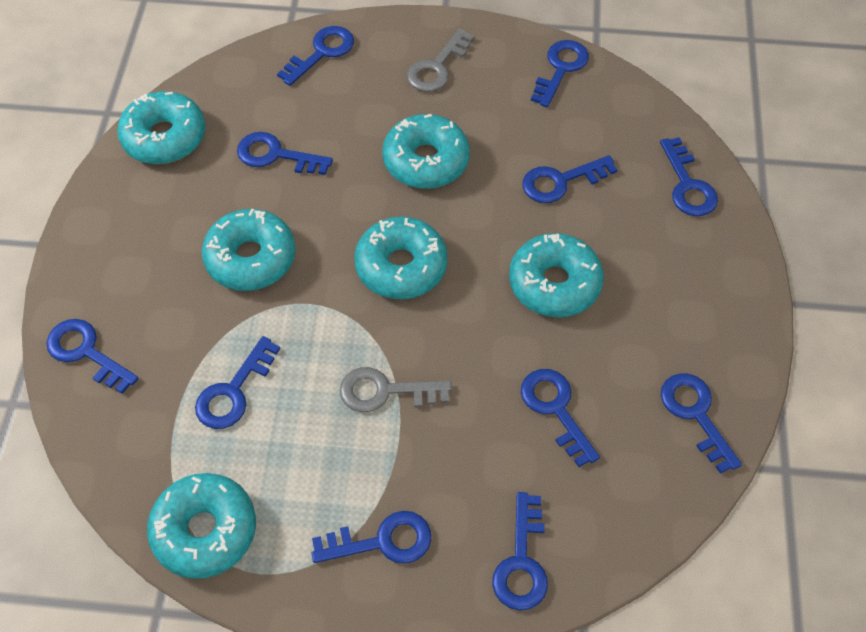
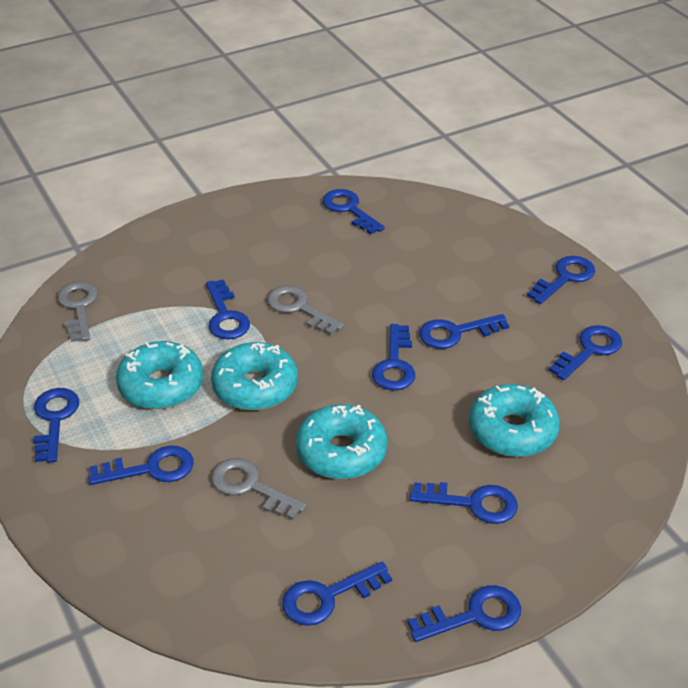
grey key: 2 -> 3
turquoise donut: 6 -> 4

